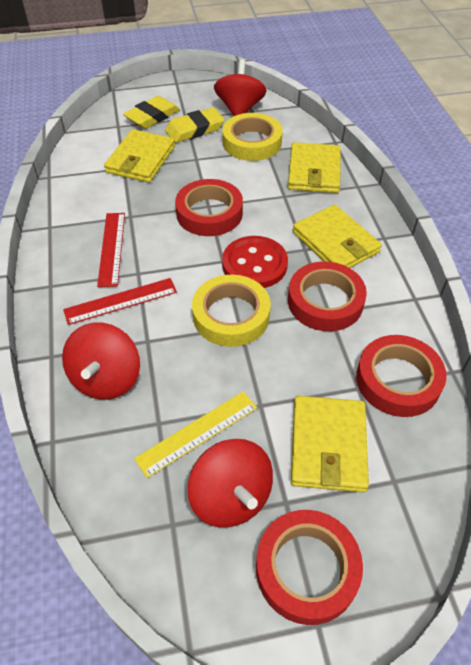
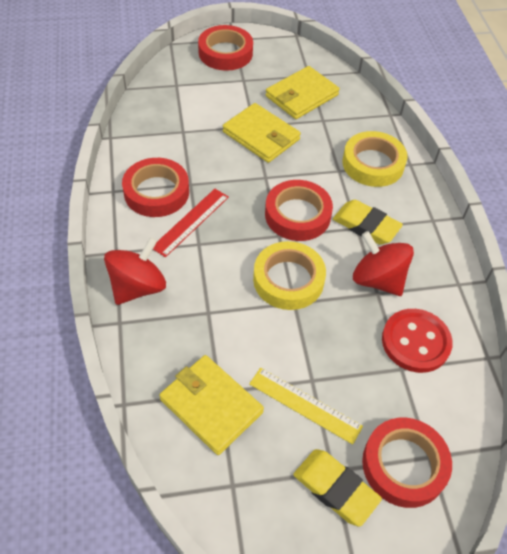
red ruler: 2 -> 1
red spinning top: 3 -> 2
yellow wallet: 4 -> 3

